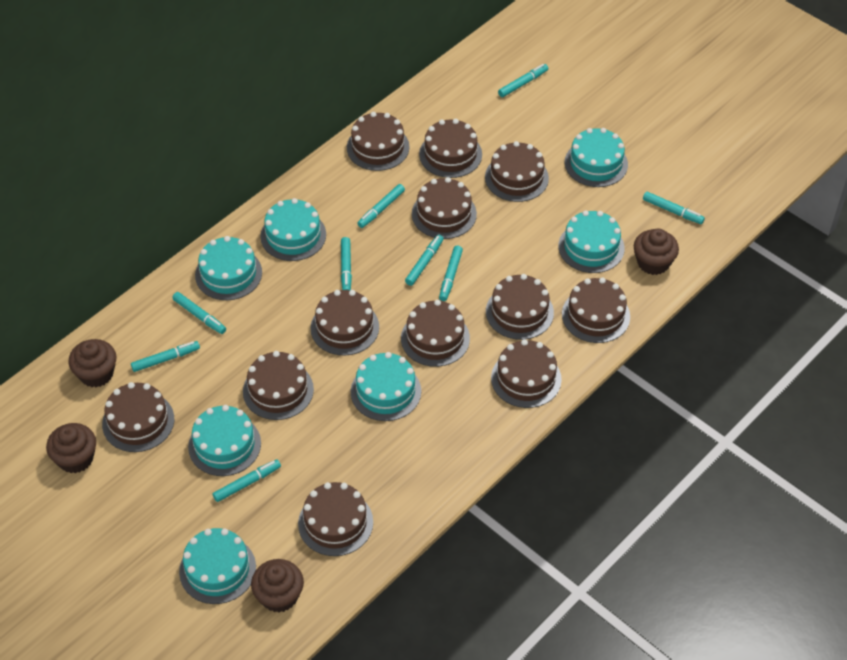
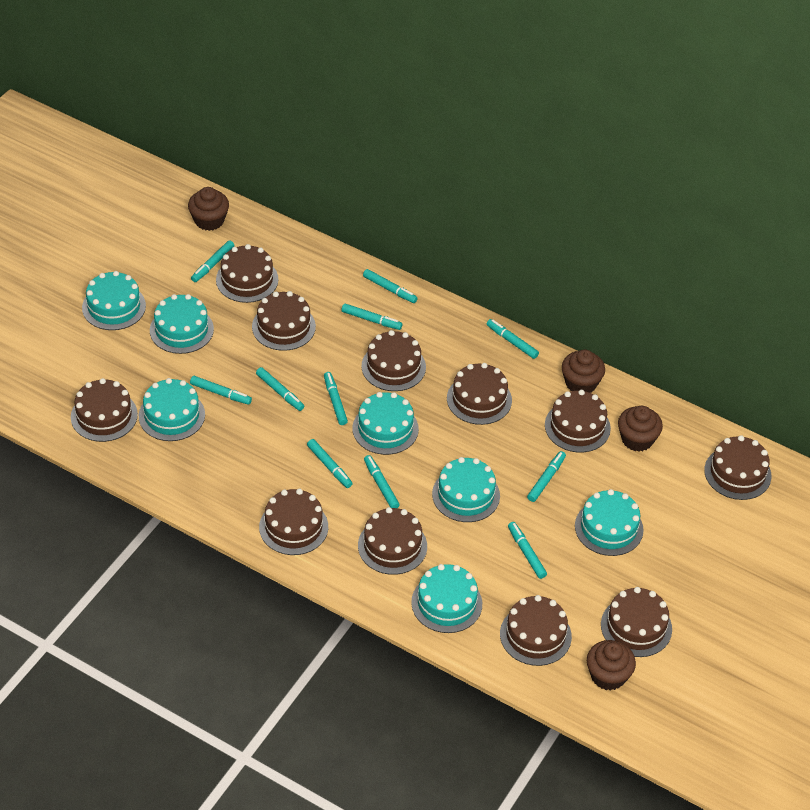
brown cake: 12 -> 11
turquoise marker: 9 -> 11

